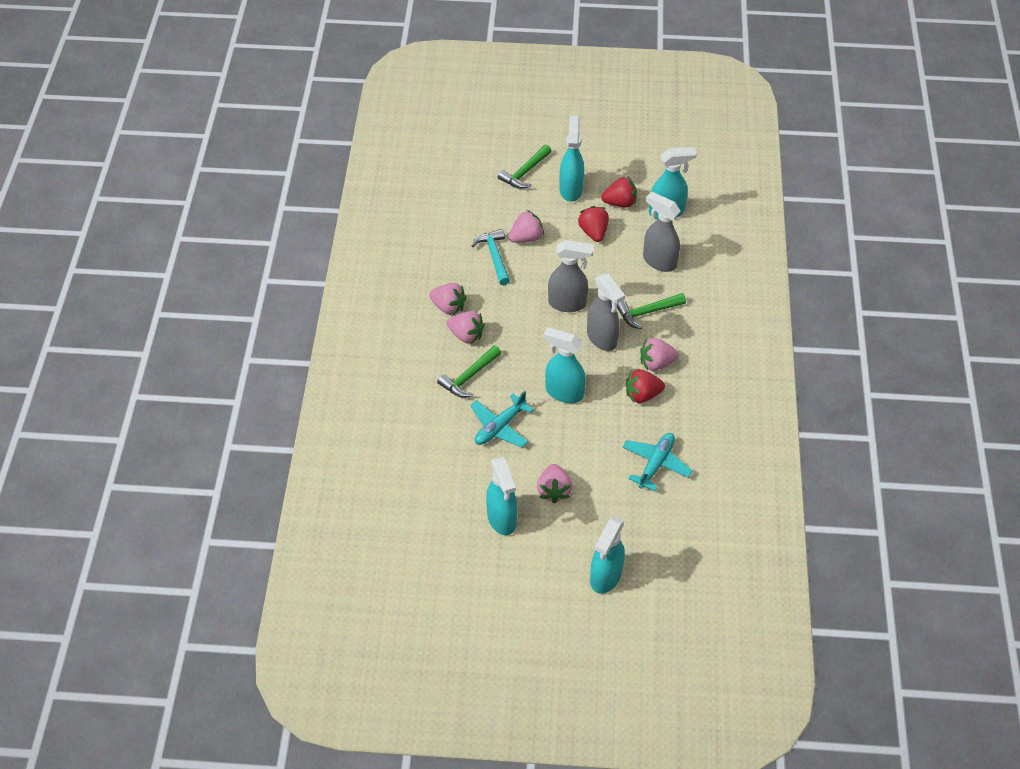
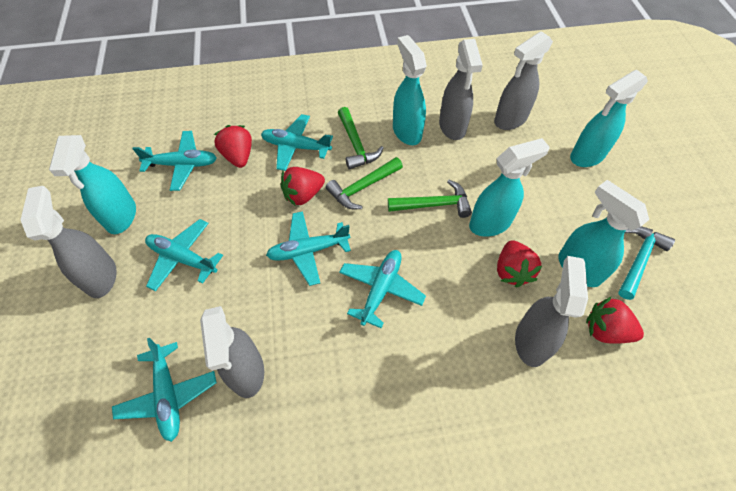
grey spray bottle: 3 -> 5
pink strawberry: 5 -> 0
red strawberry: 3 -> 4
turquoise plane: 2 -> 6

